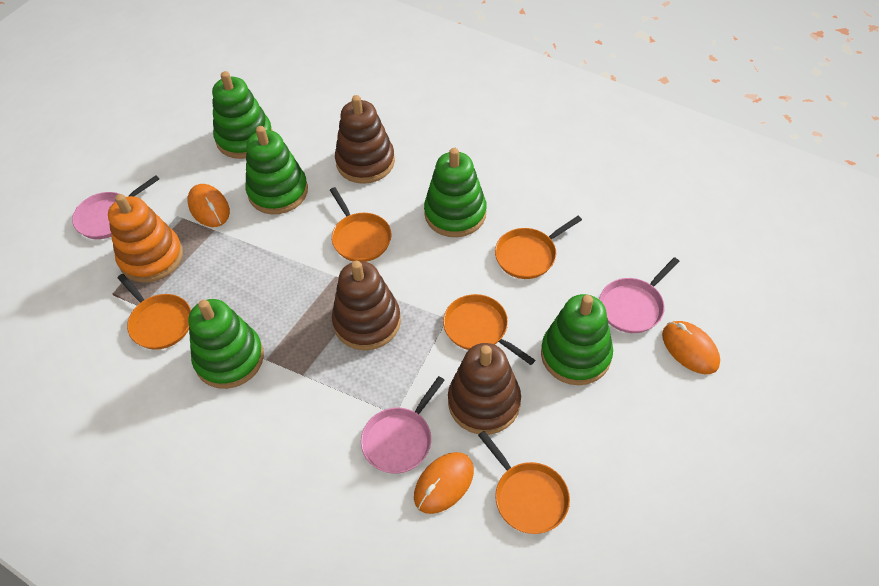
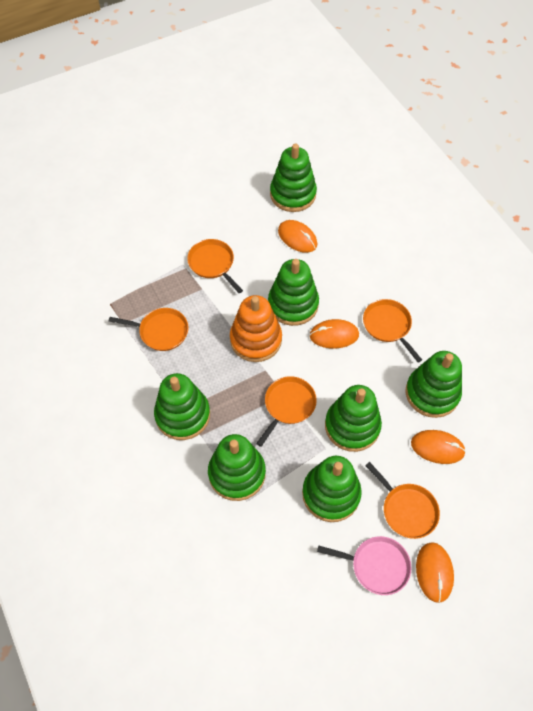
brown stacking toy: 3 -> 0
green stacking toy: 5 -> 7
orange mouse: 3 -> 4
pink pan: 3 -> 1

